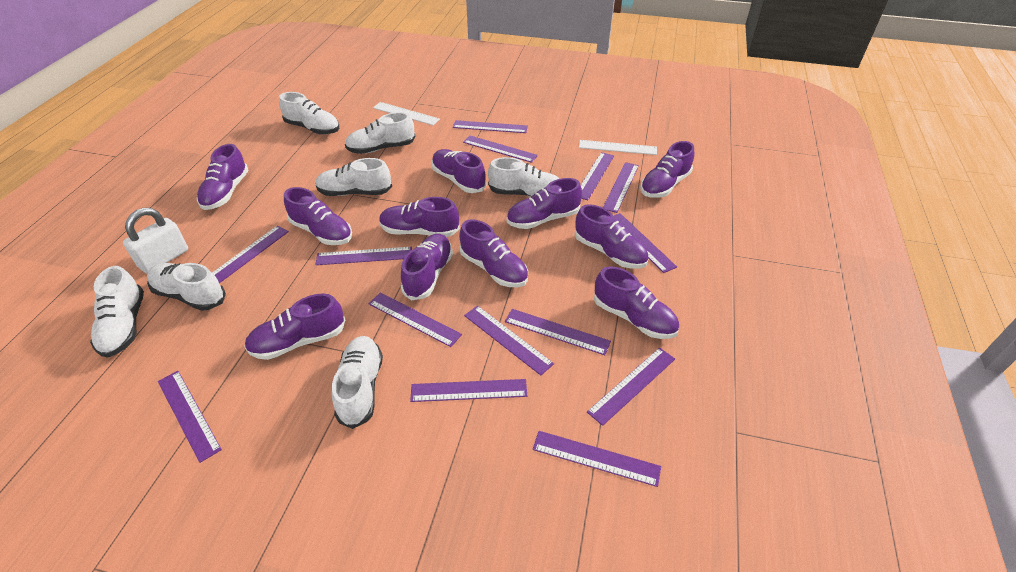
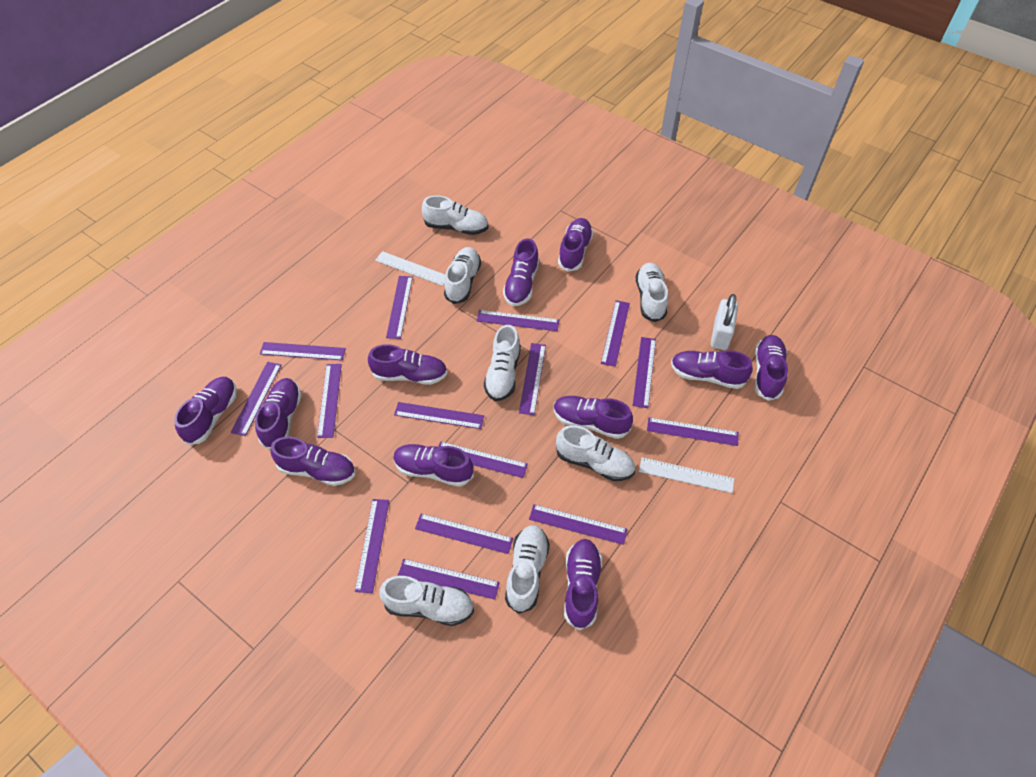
purple ruler: 14 -> 15

